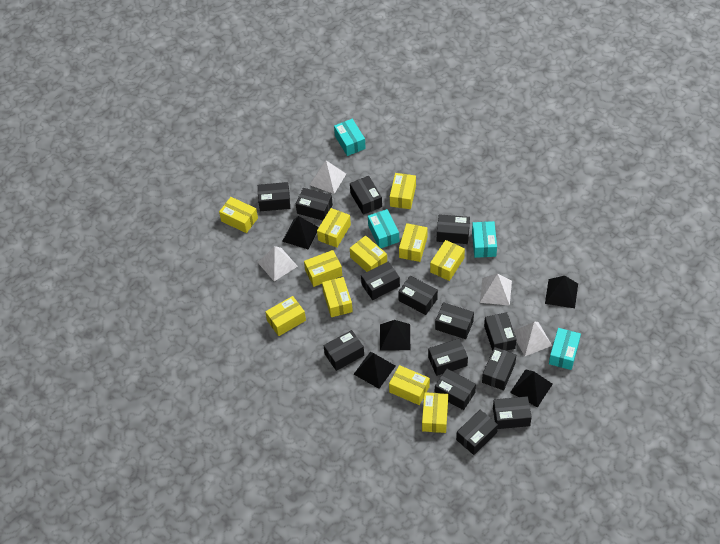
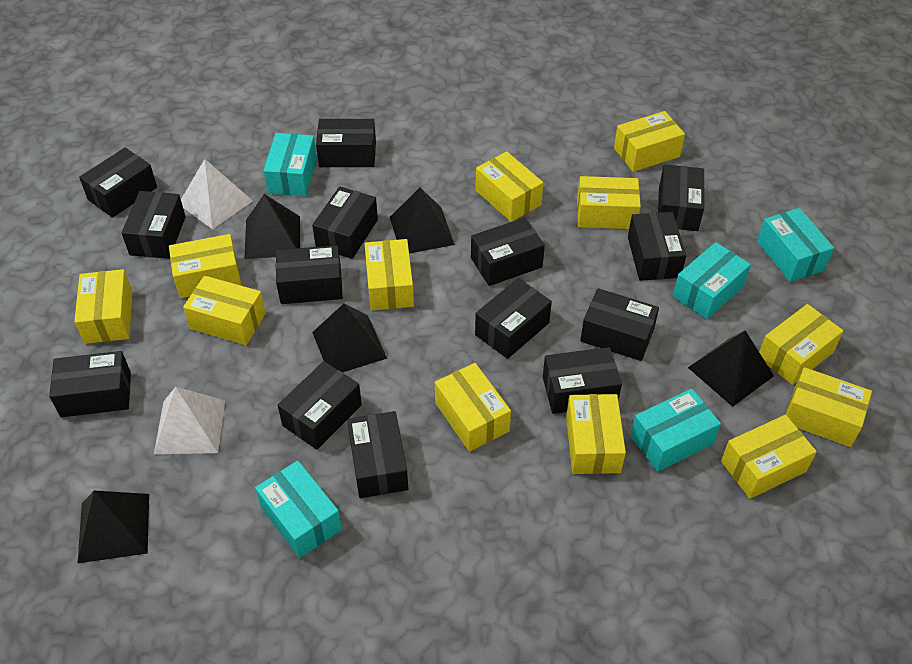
turquoise box: 4 -> 5
white pyramid: 4 -> 2
yellow box: 11 -> 12

